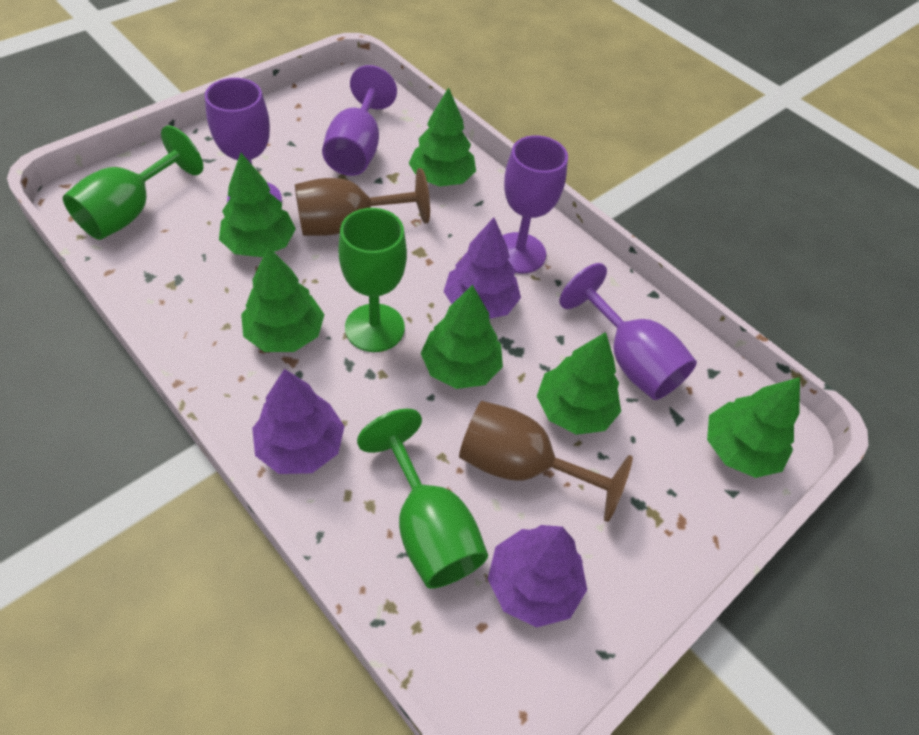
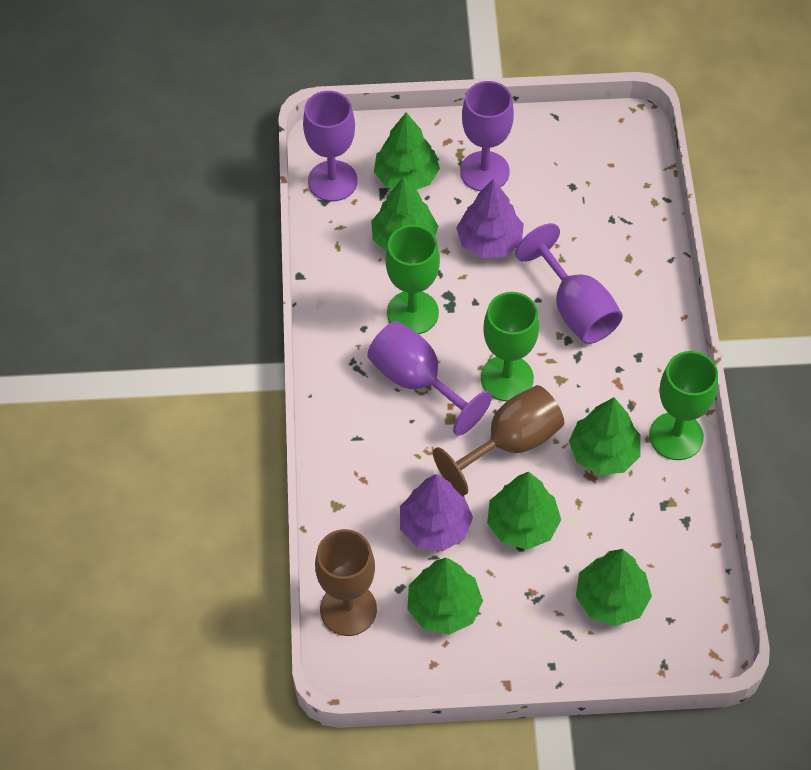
purple tree: 3 -> 2

